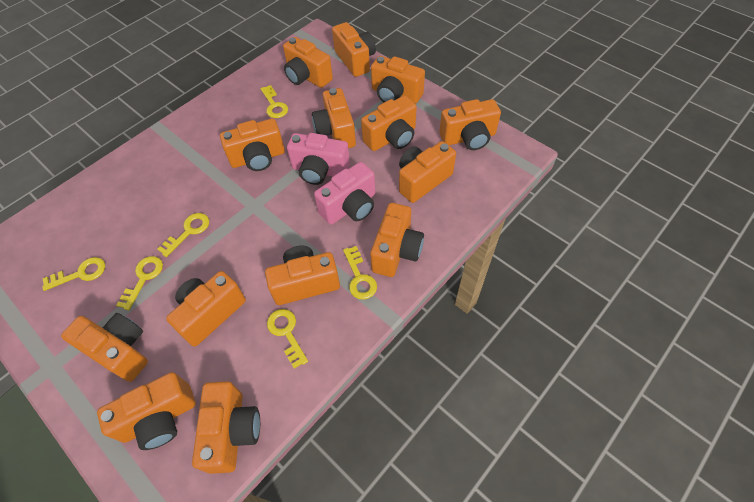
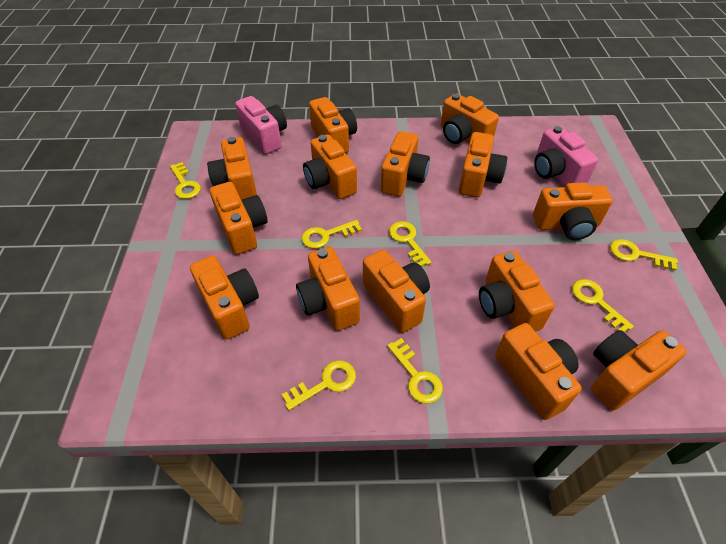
yellow key: 6 -> 7

